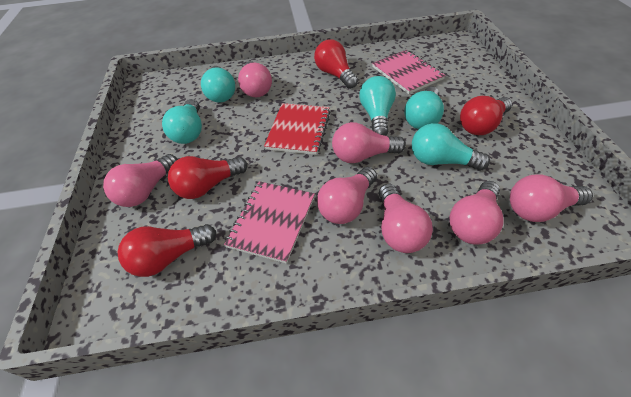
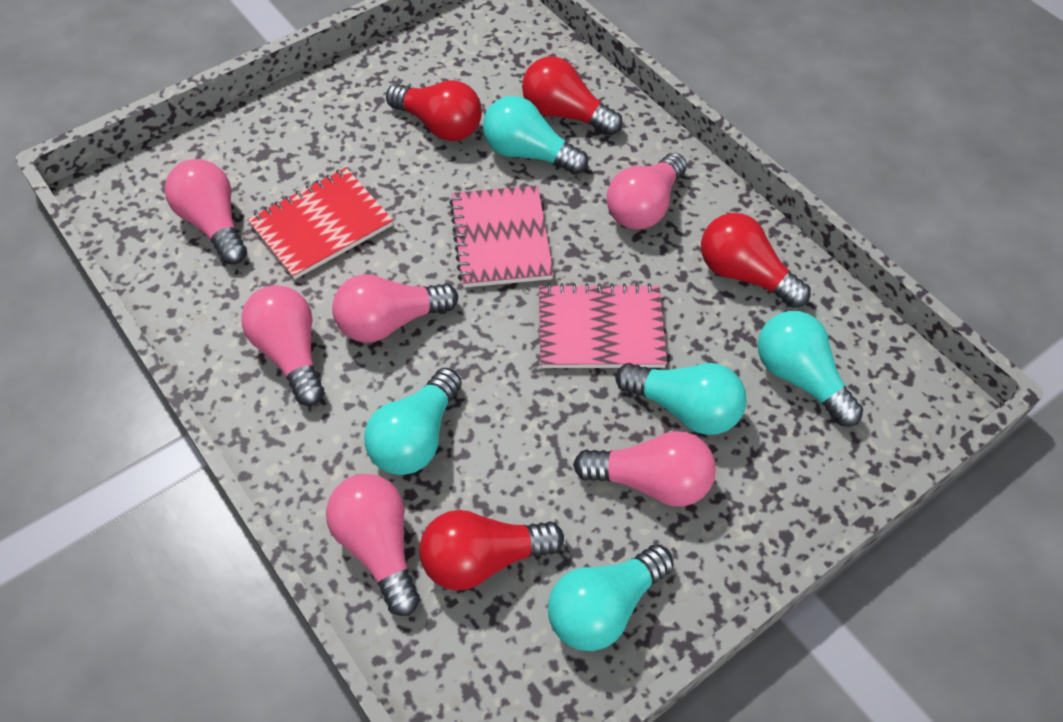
pink light bulb: 7 -> 6

